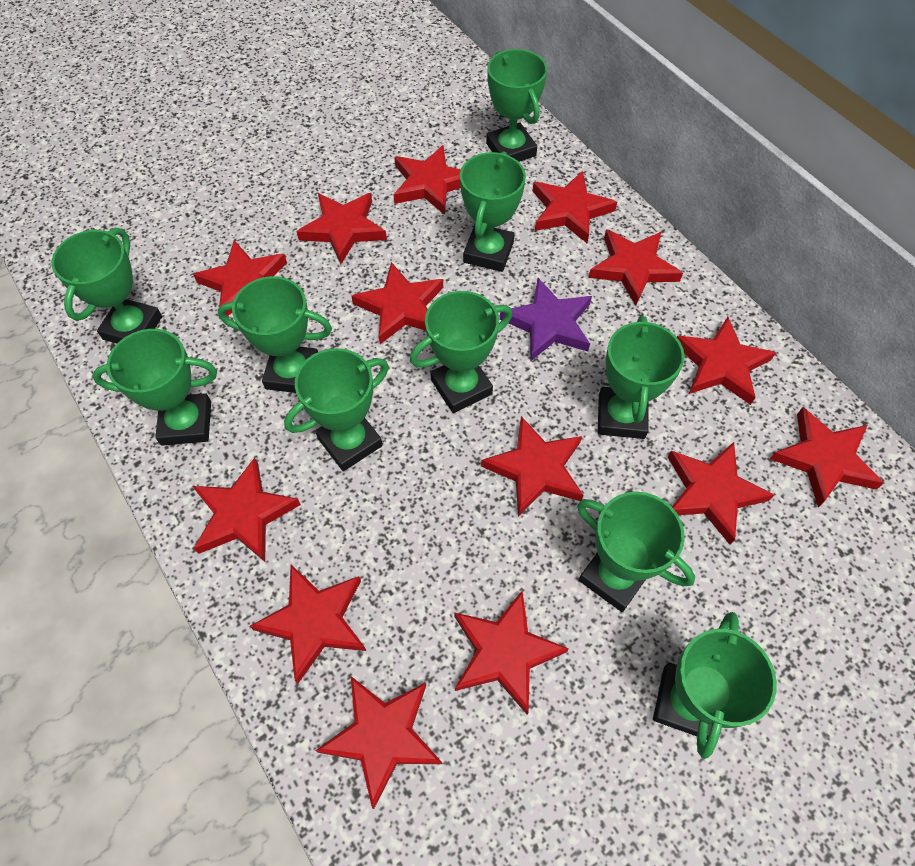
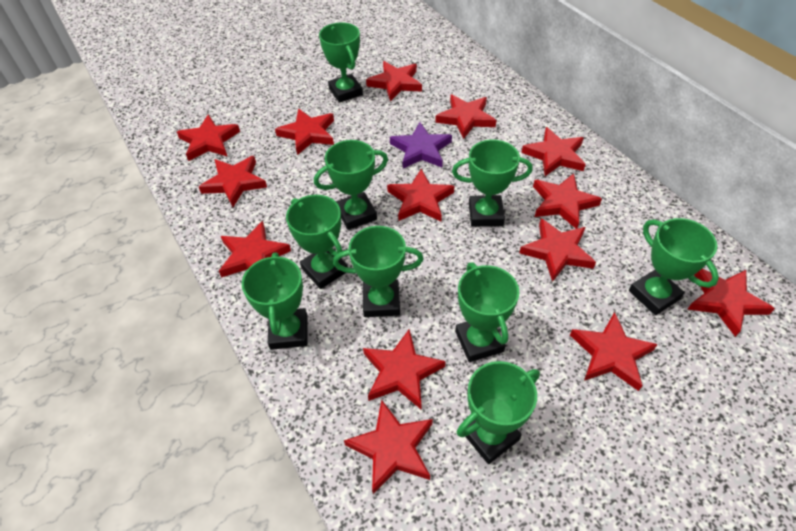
green trophy: 10 -> 9

